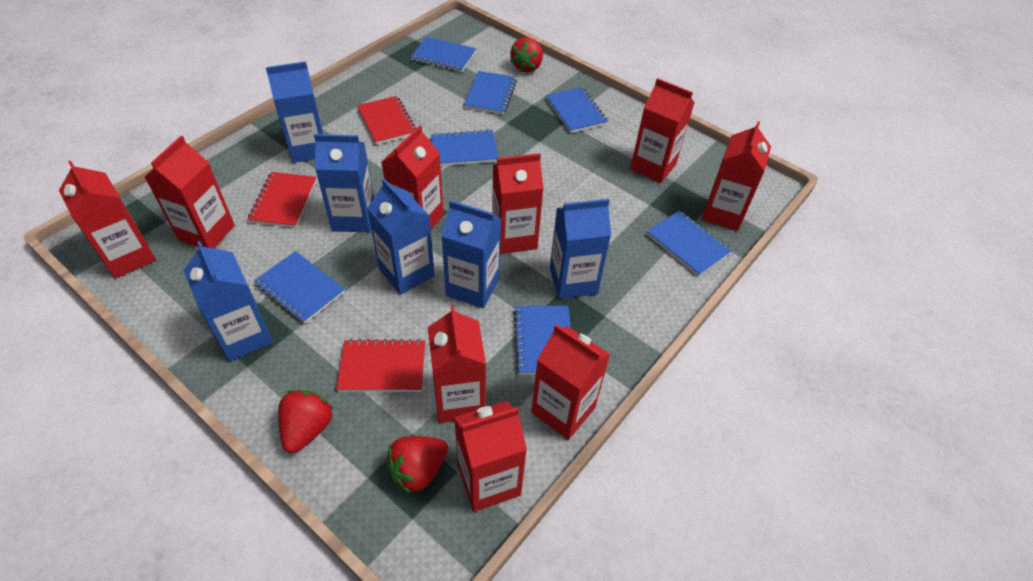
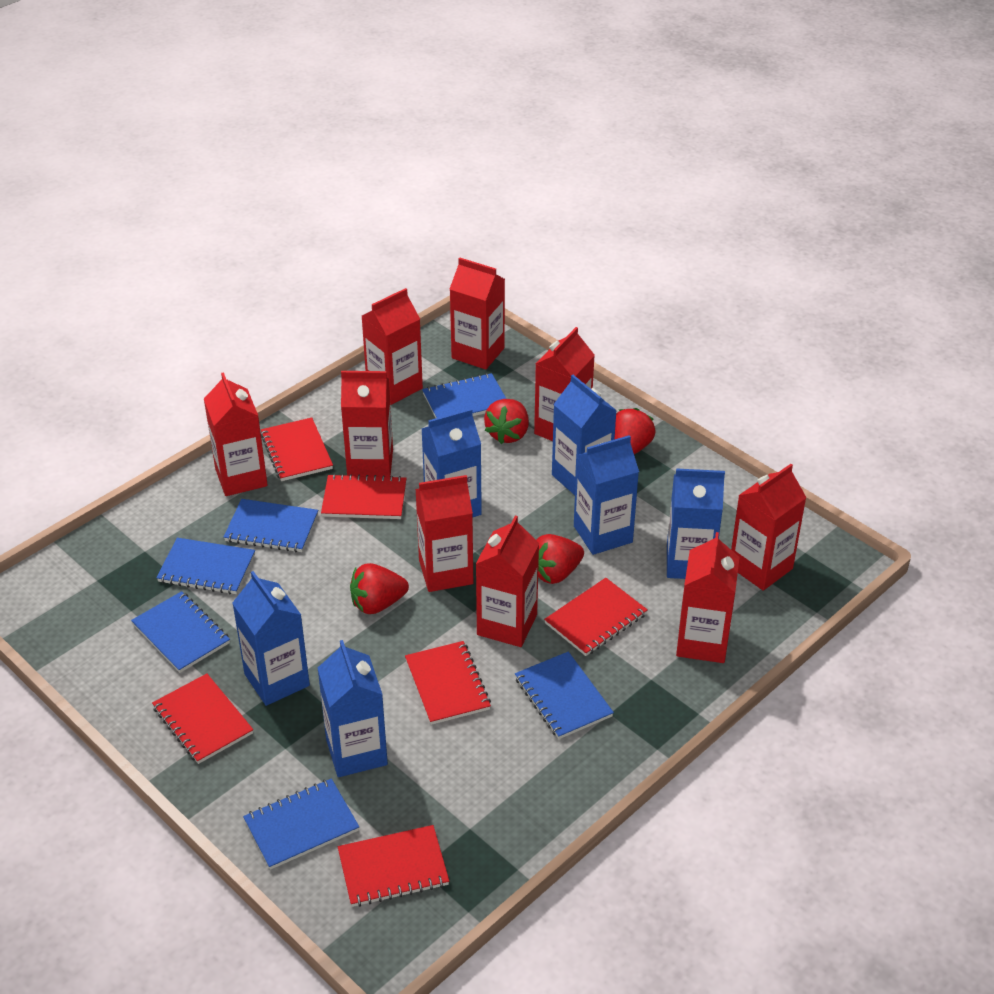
blue notebook: 7 -> 6
red notebook: 3 -> 6
red strawberry: 3 -> 4

